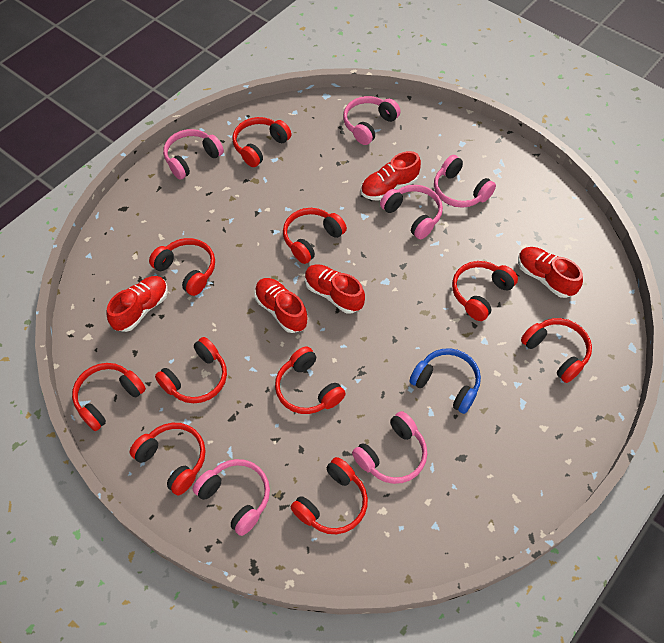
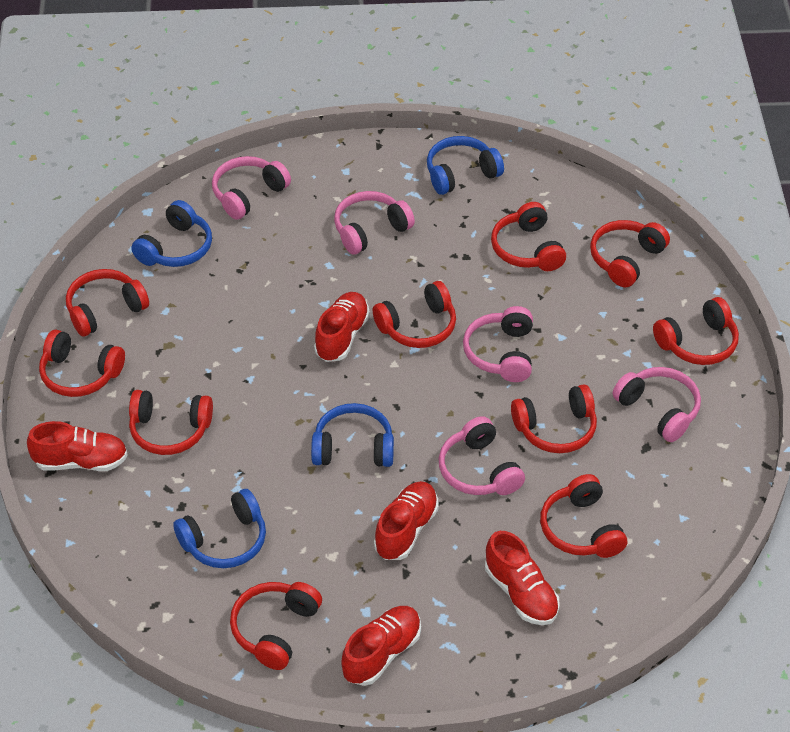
blue headphones: 1 -> 4
pink headphones: 6 -> 5

